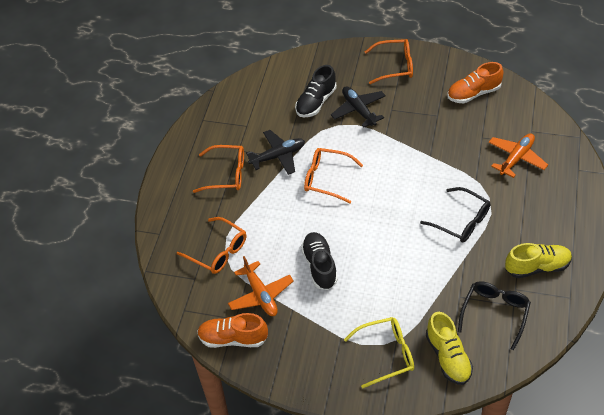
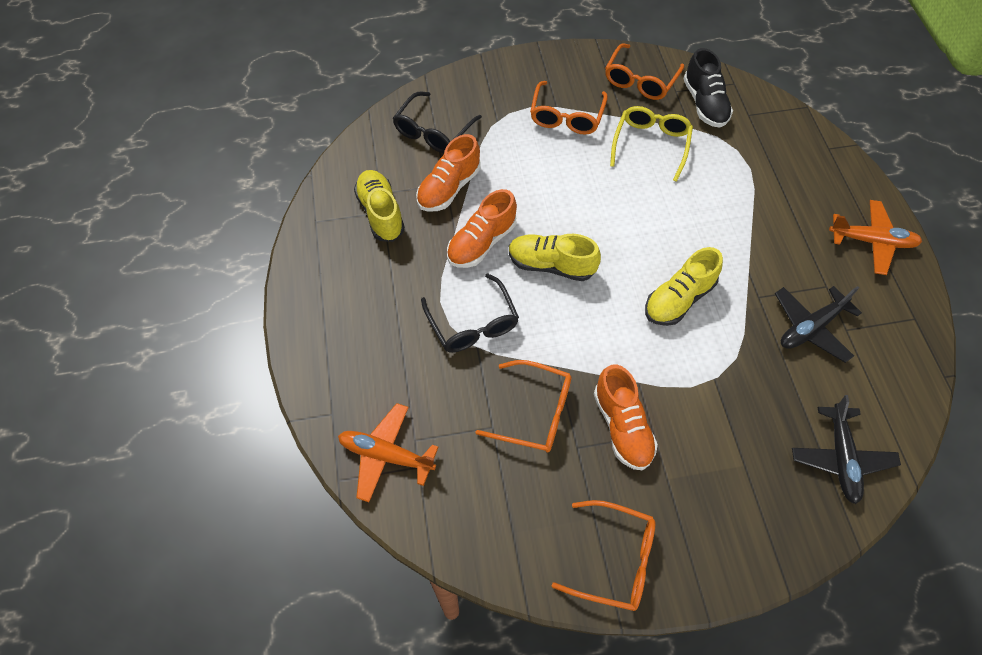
black shoe: 2 -> 1
orange shoe: 2 -> 3
yellow shoe: 2 -> 3

